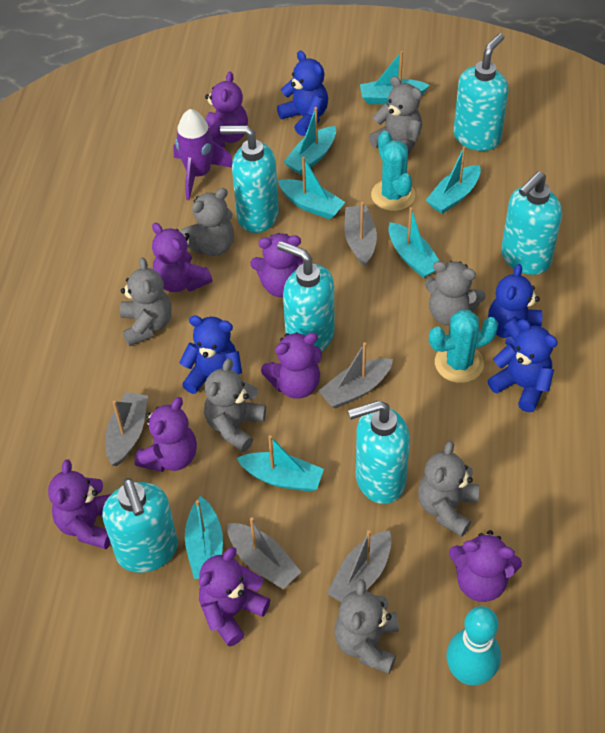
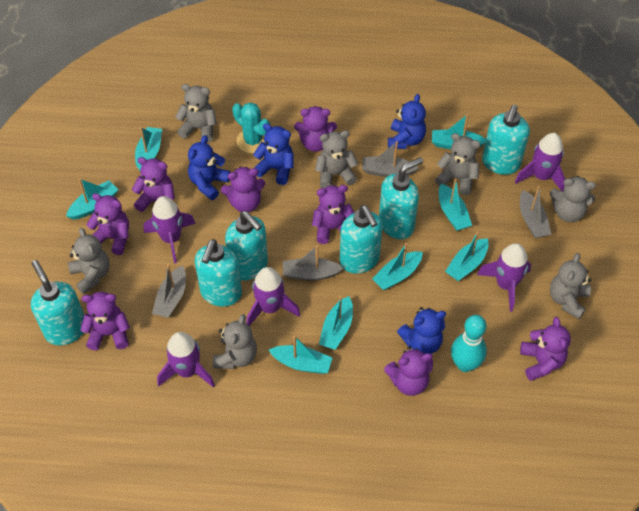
grey boat: 5 -> 4
purple rocket: 1 -> 5
turquoise boat: 7 -> 8
turquoise cactus: 2 -> 1

